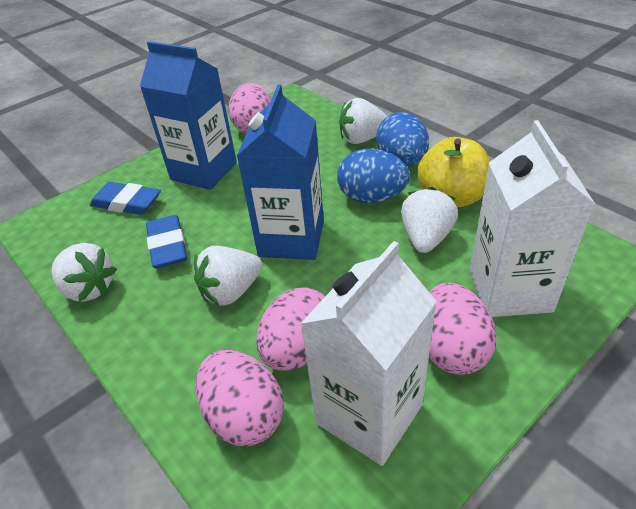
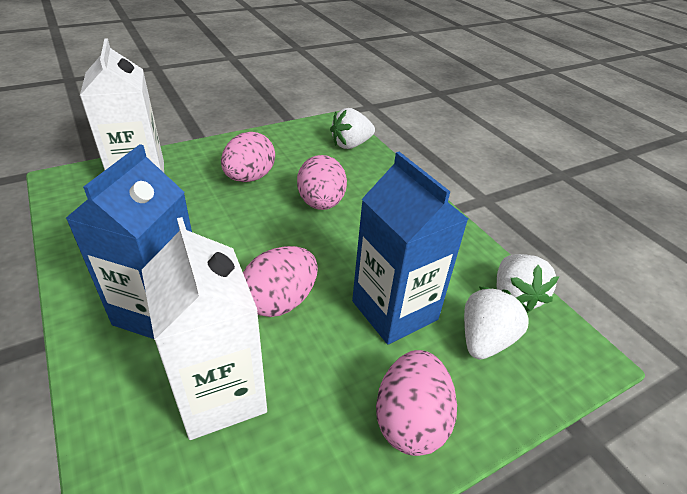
blue egg: 2 -> 0
blue eraser: 2 -> 0
white strawberry: 4 -> 3
yellow apple: 1 -> 0

